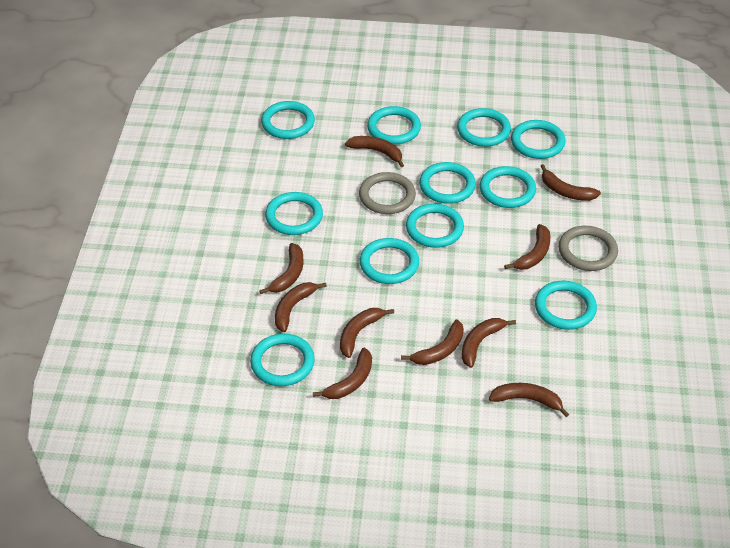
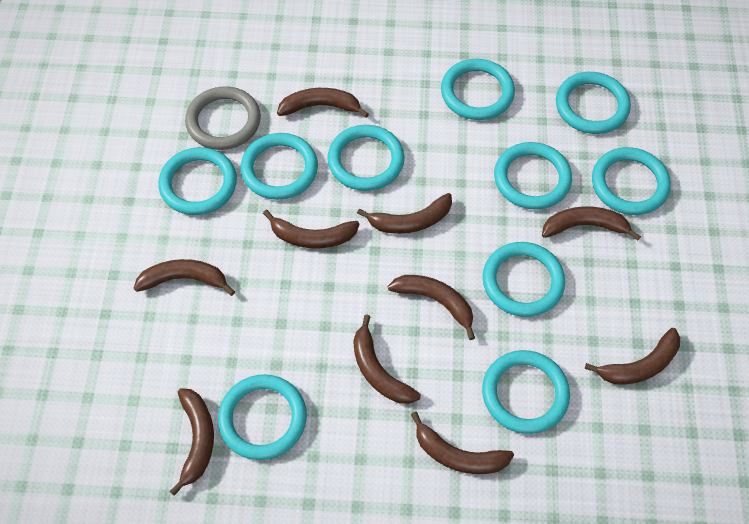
grey ring: 2 -> 1
turquoise ring: 11 -> 10

